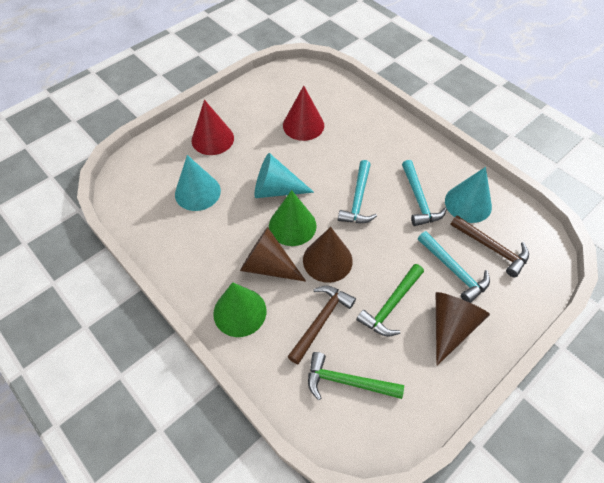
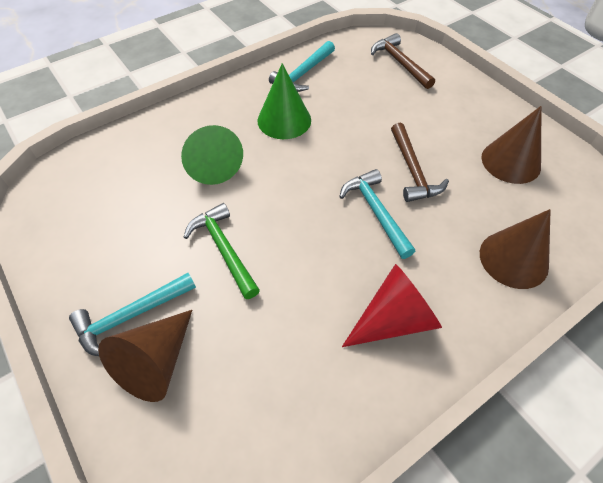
green hammer: 2 -> 1
red cone: 2 -> 1
turquoise cone: 3 -> 0

